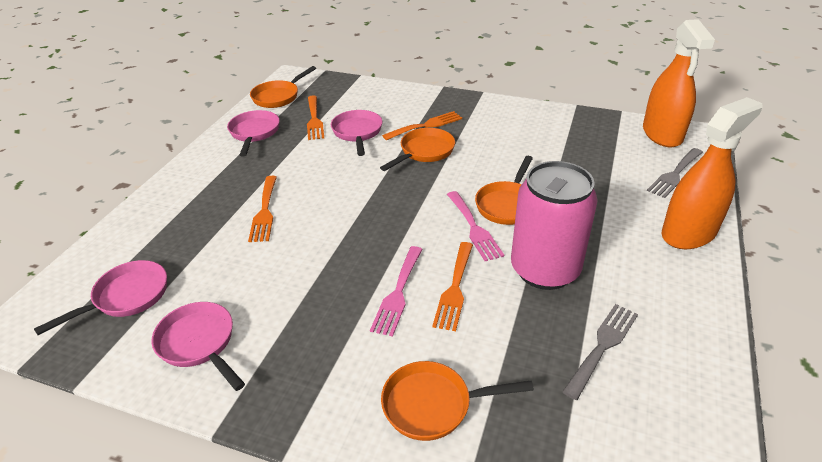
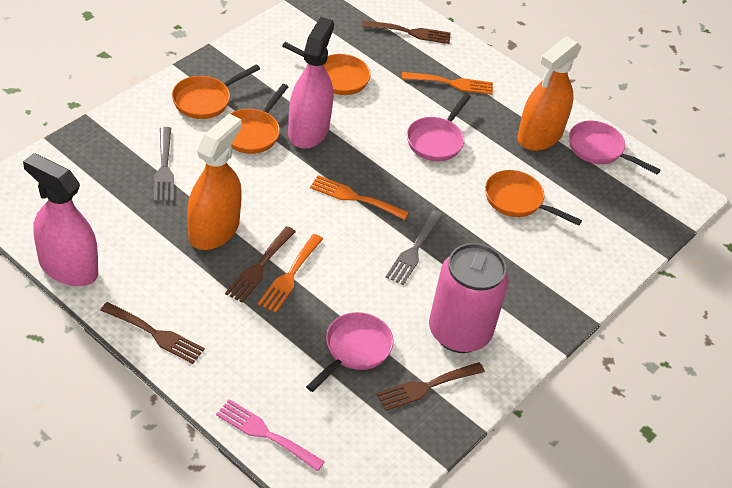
brown fork: 0 -> 4
orange fork: 4 -> 3
pink fork: 2 -> 1
pink pan: 4 -> 3
pink spray bottle: 0 -> 2

